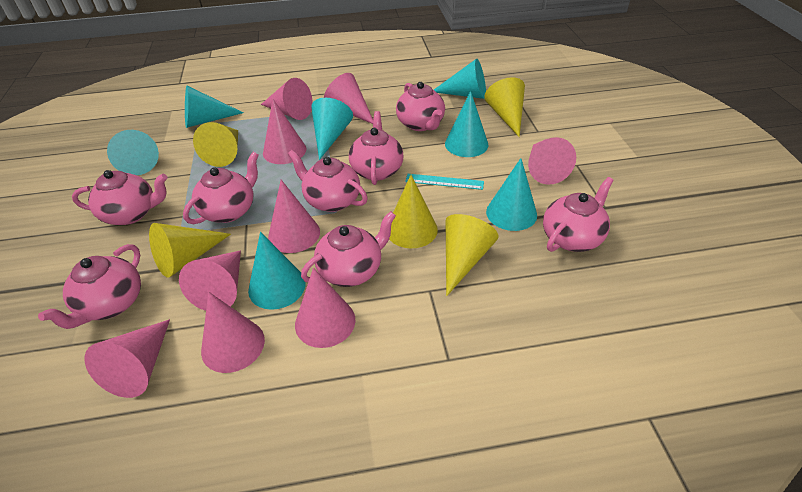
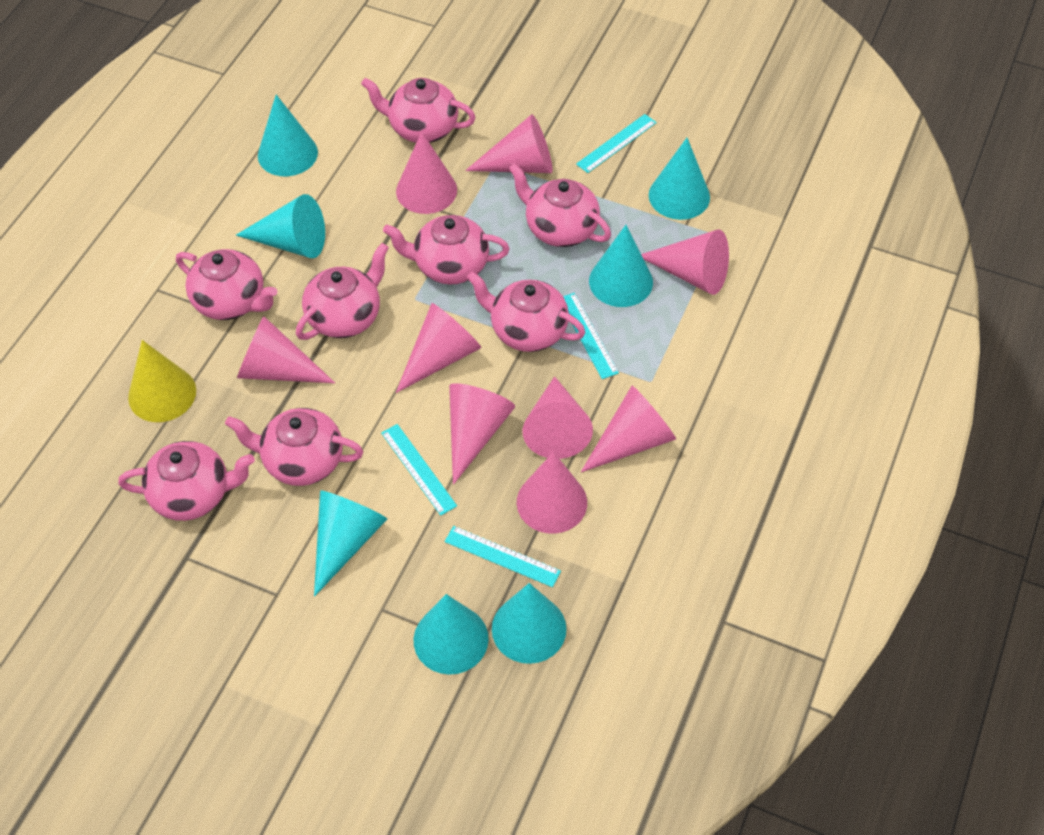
turquoise ruler: 1 -> 4
yellow cone: 5 -> 1

